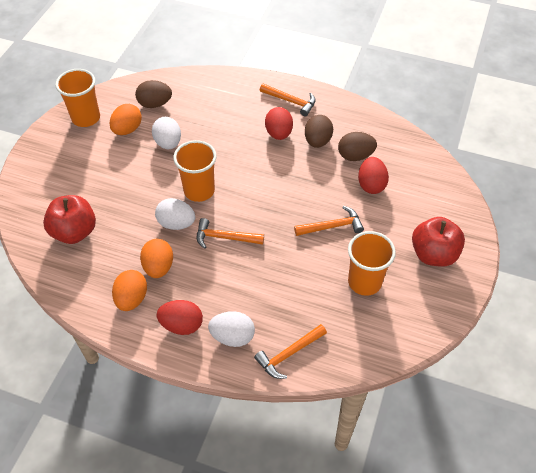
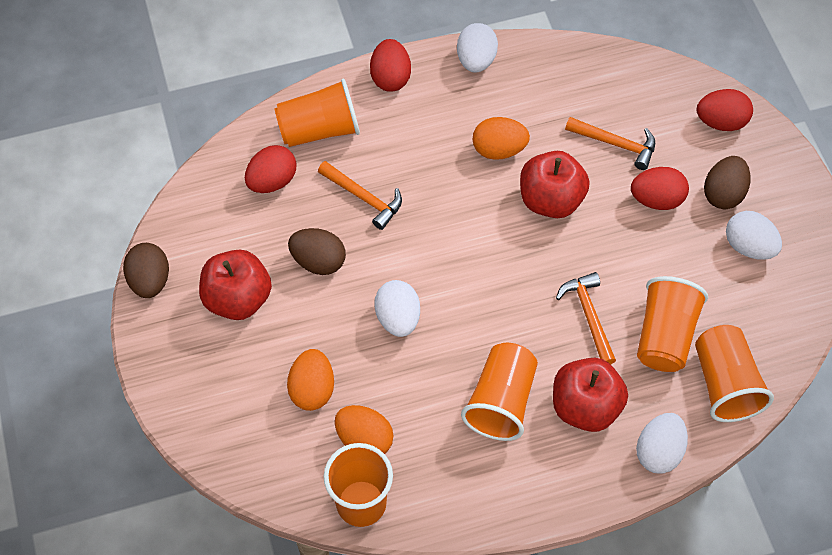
orange cup: 3 -> 5
orange hammer: 4 -> 3
red apple: 2 -> 3
red egg: 3 -> 4
white egg: 3 -> 4

